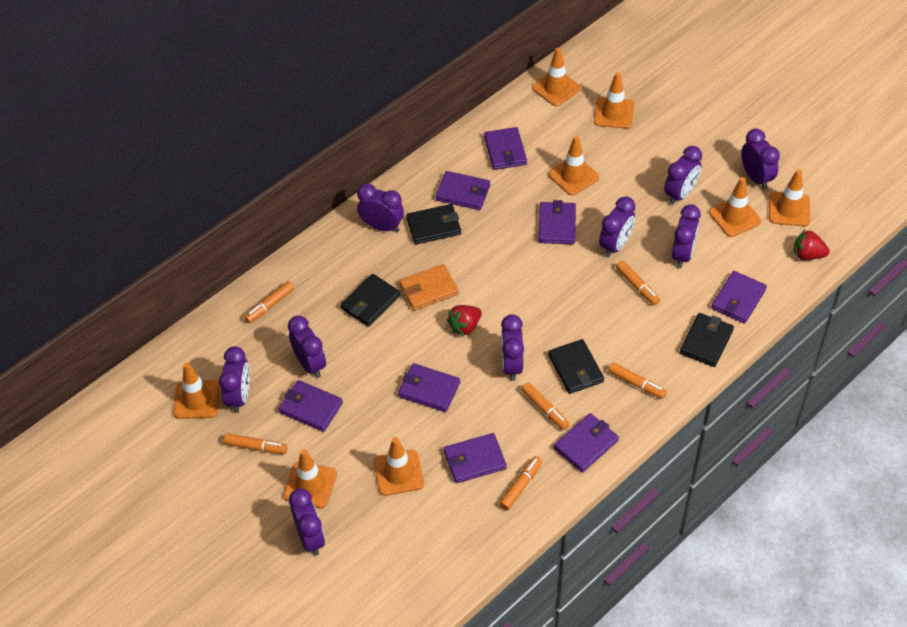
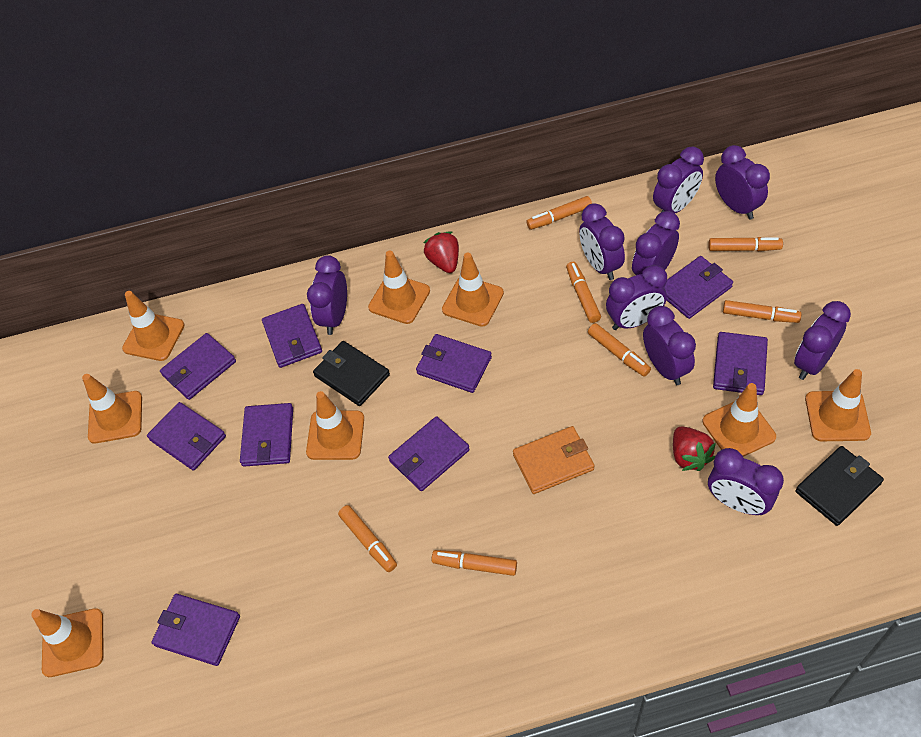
black wallet: 4 -> 2
orange marker: 6 -> 7
purple wallet: 8 -> 9

